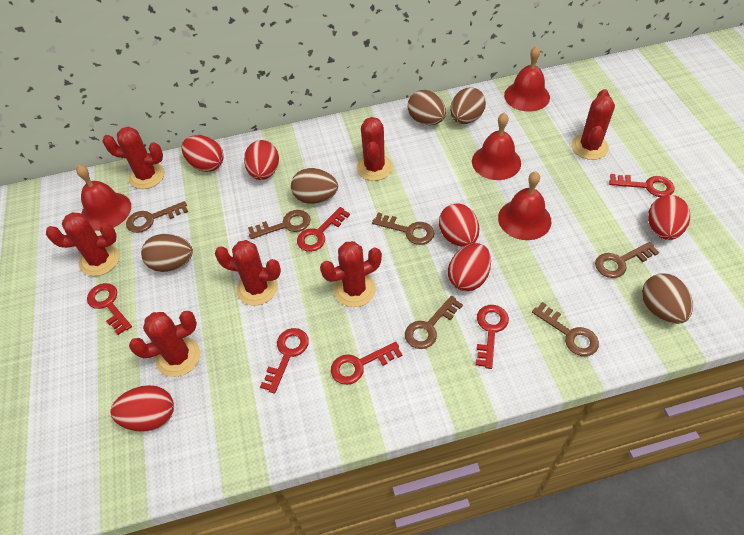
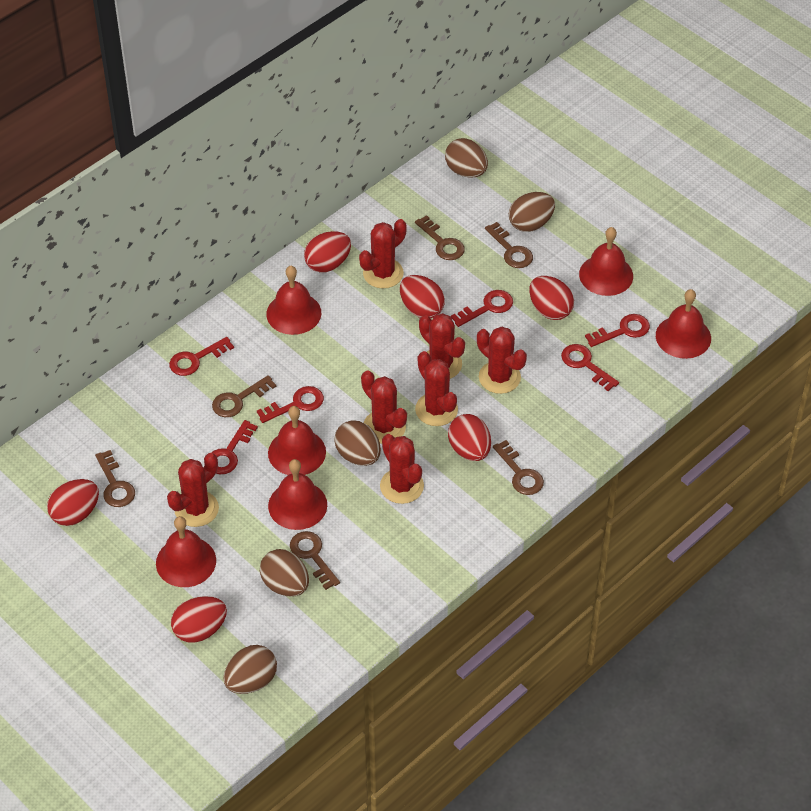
red bell: 4 -> 6

